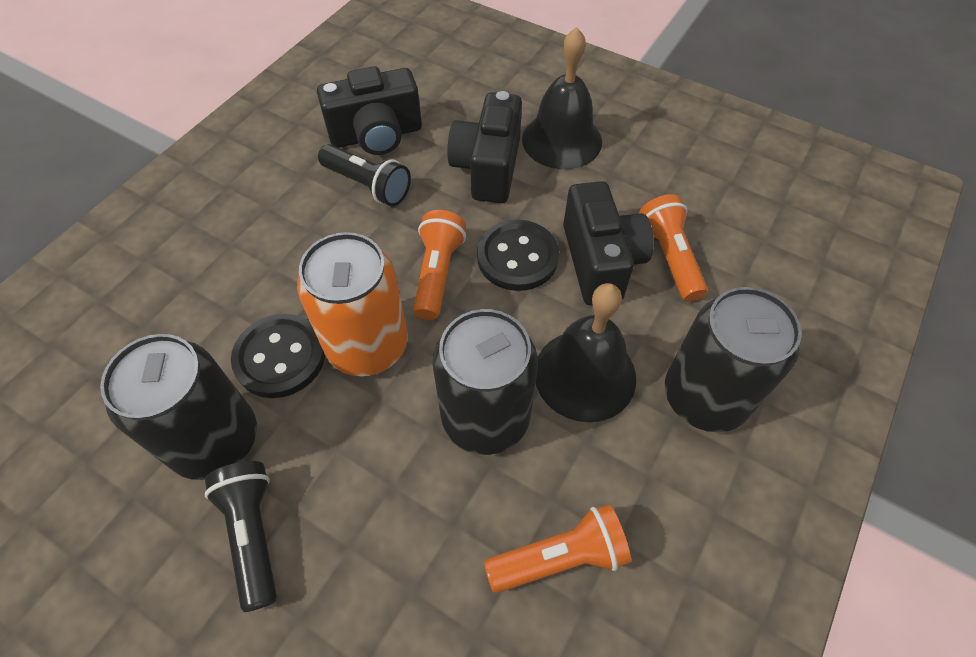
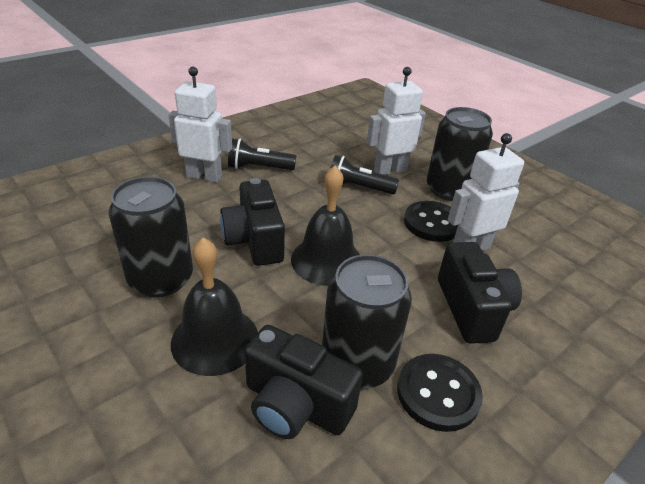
orange can: 1 -> 0
orange flashlight: 3 -> 0
white robot: 0 -> 3

